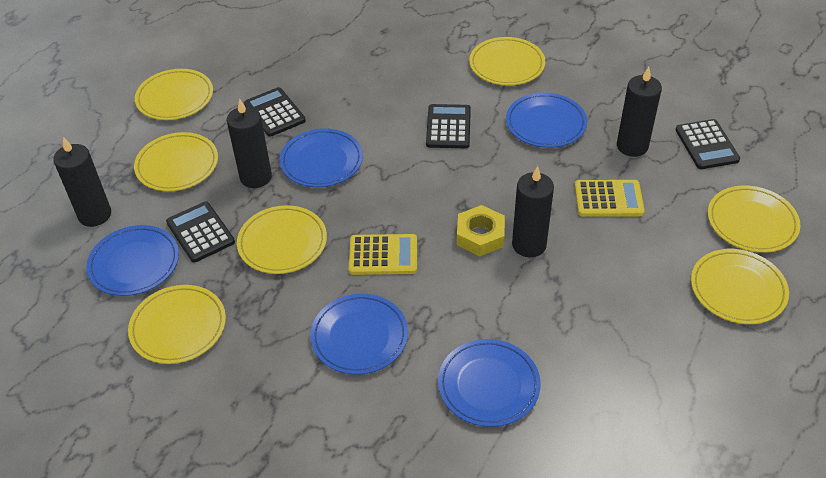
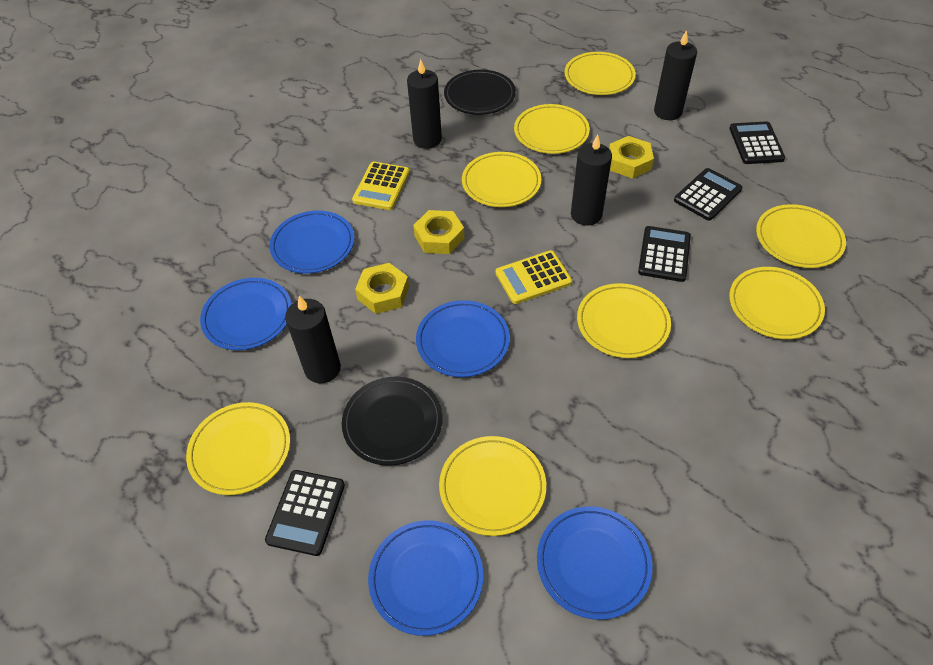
black plate: 0 -> 2
yellow nut: 1 -> 3
yellow plate: 7 -> 8

